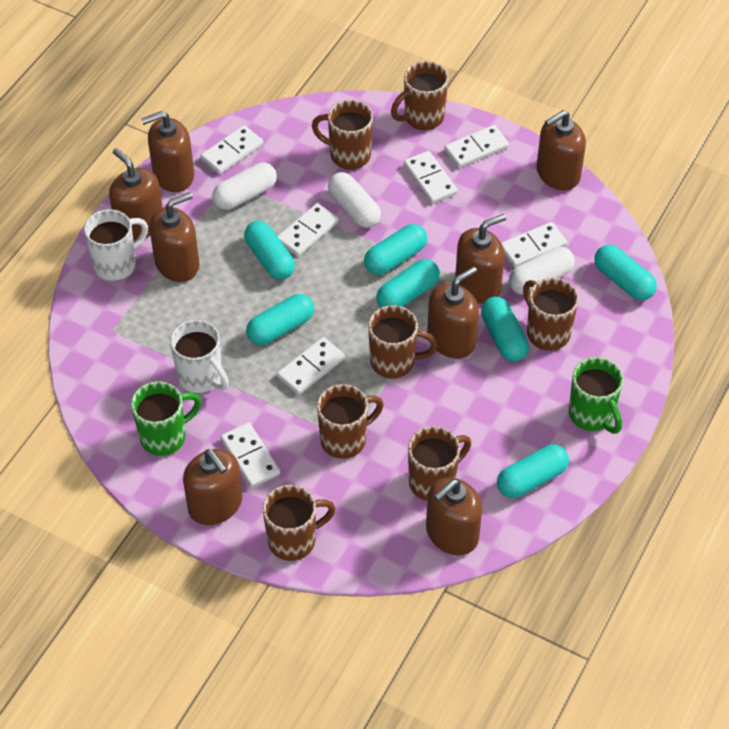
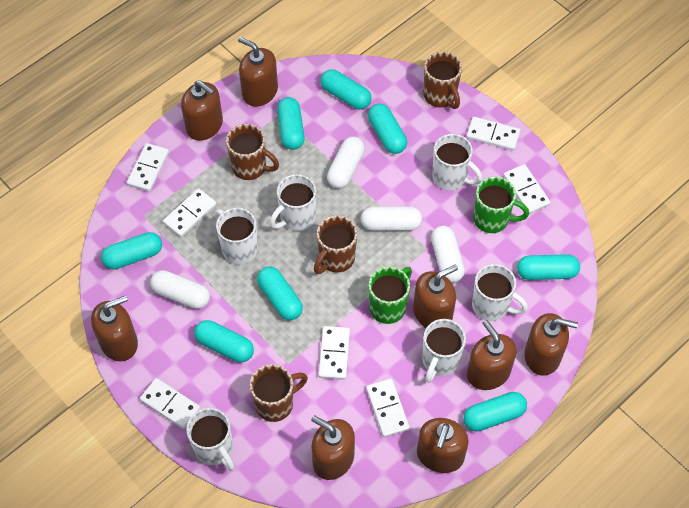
brown mug: 7 -> 4
turquoise capsule: 7 -> 8
white capsule: 3 -> 4
white mug: 2 -> 6

